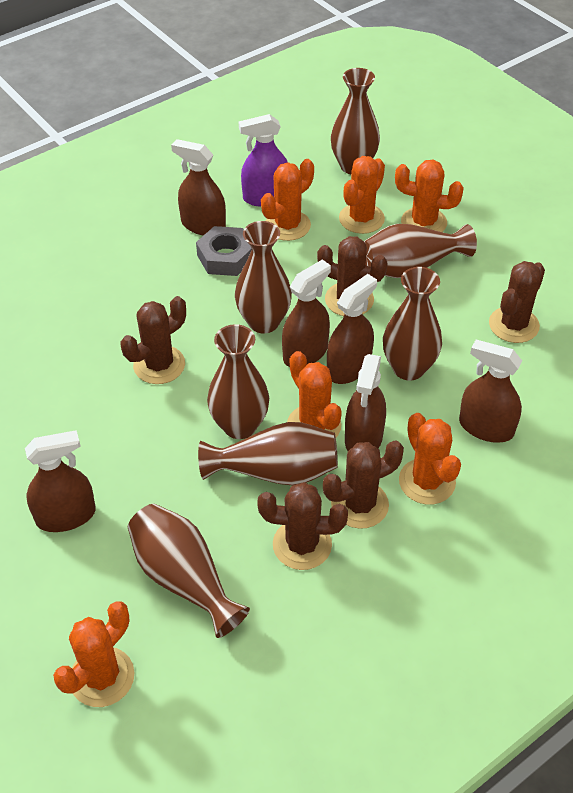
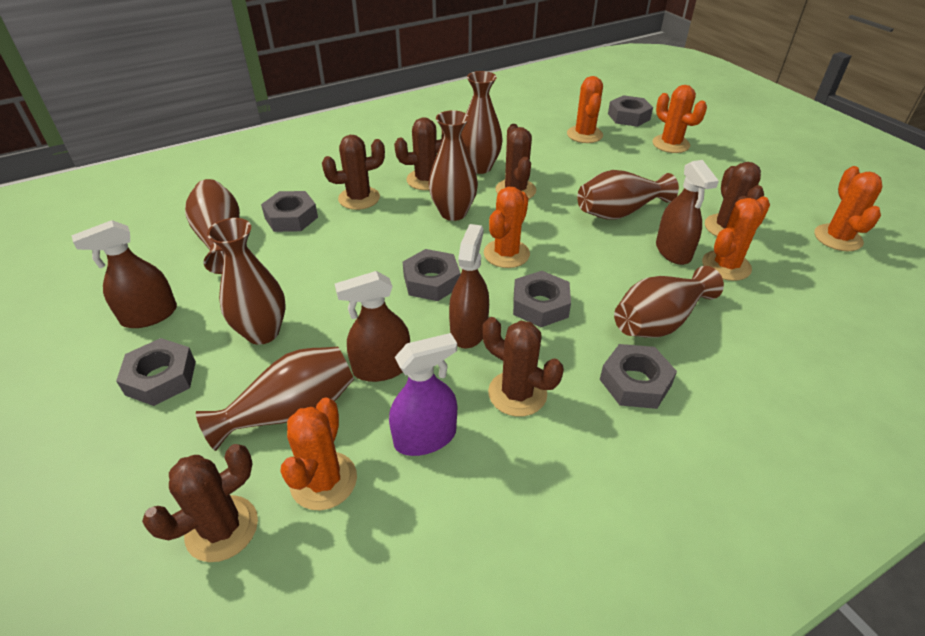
brown cactus: 5 -> 6
brown spray bottle: 6 -> 4
grey nut: 1 -> 6

